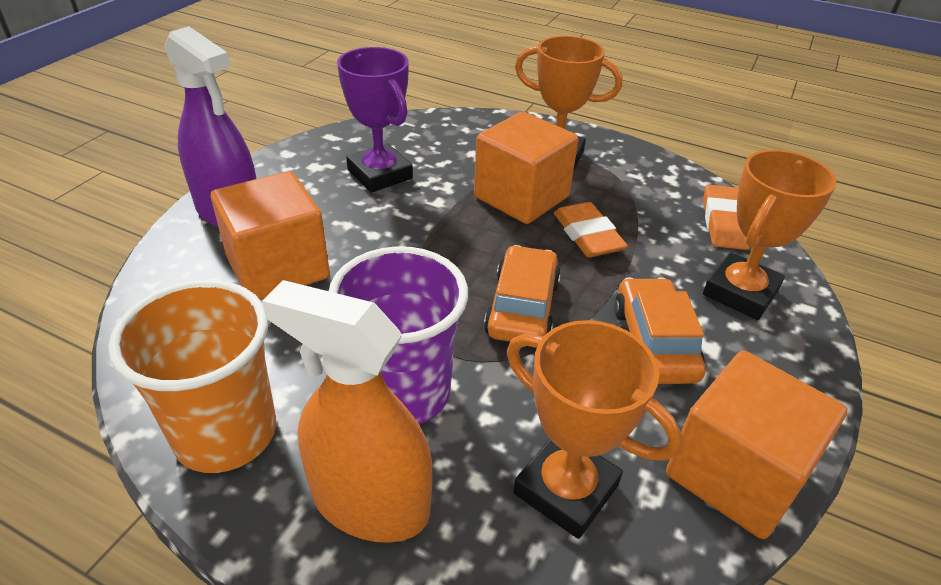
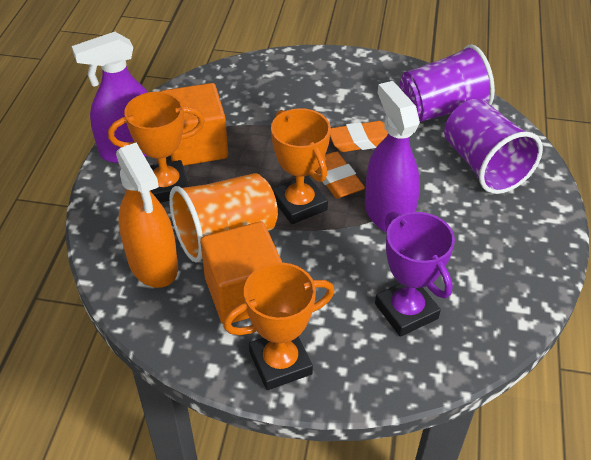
orange car: 2 -> 0
orange cube: 3 -> 2
purple cup: 1 -> 2
purple spray bottle: 1 -> 2

